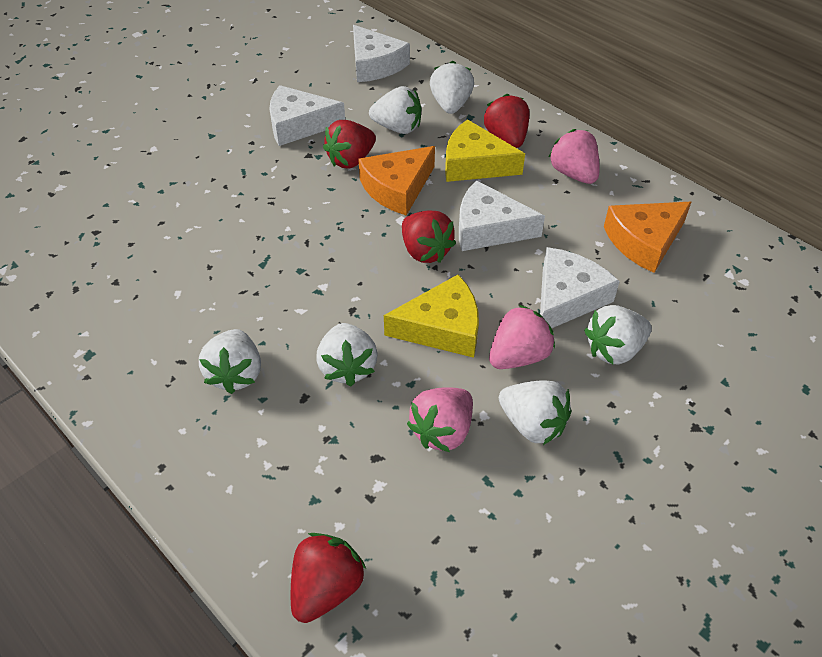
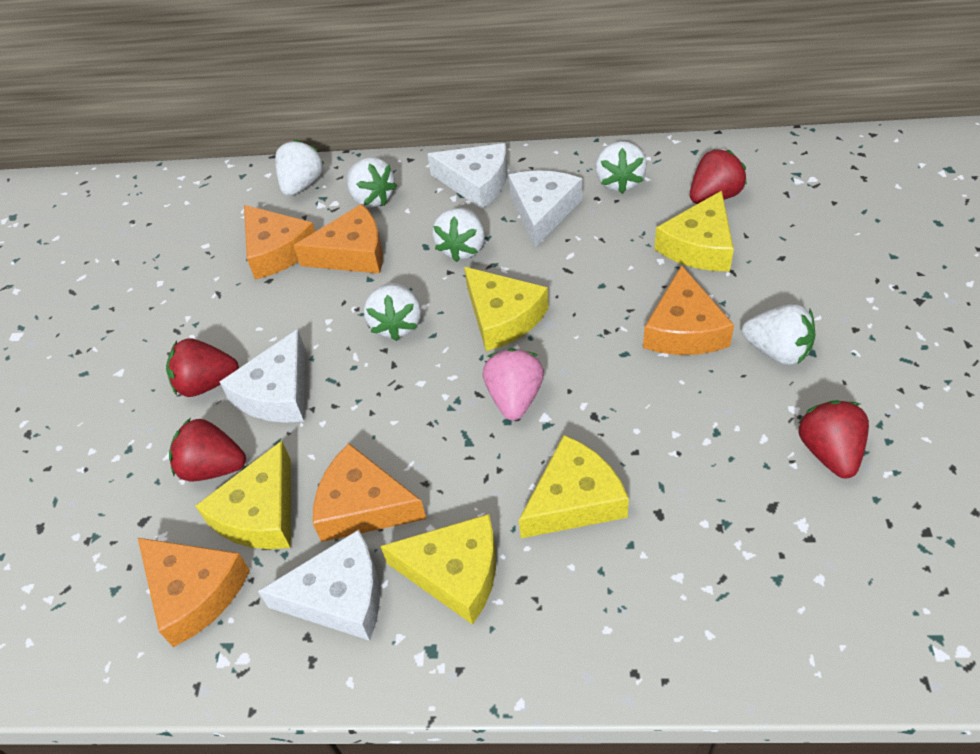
orange cheese: 2 -> 5
pink strawberry: 3 -> 1
yellow cheese: 2 -> 5

